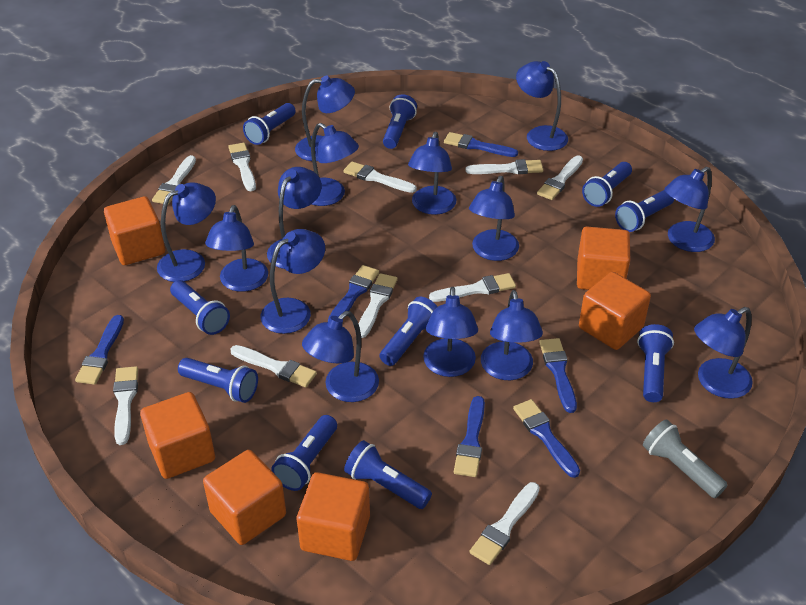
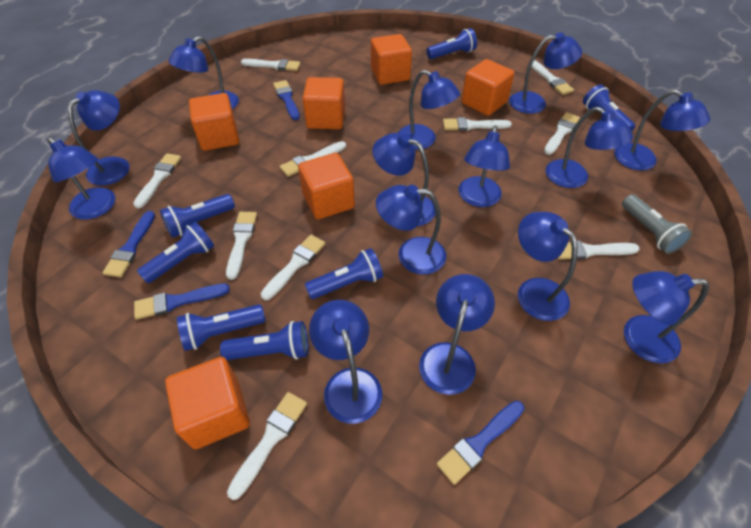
blue brush: 6 -> 4
blue flashlight: 10 -> 7

